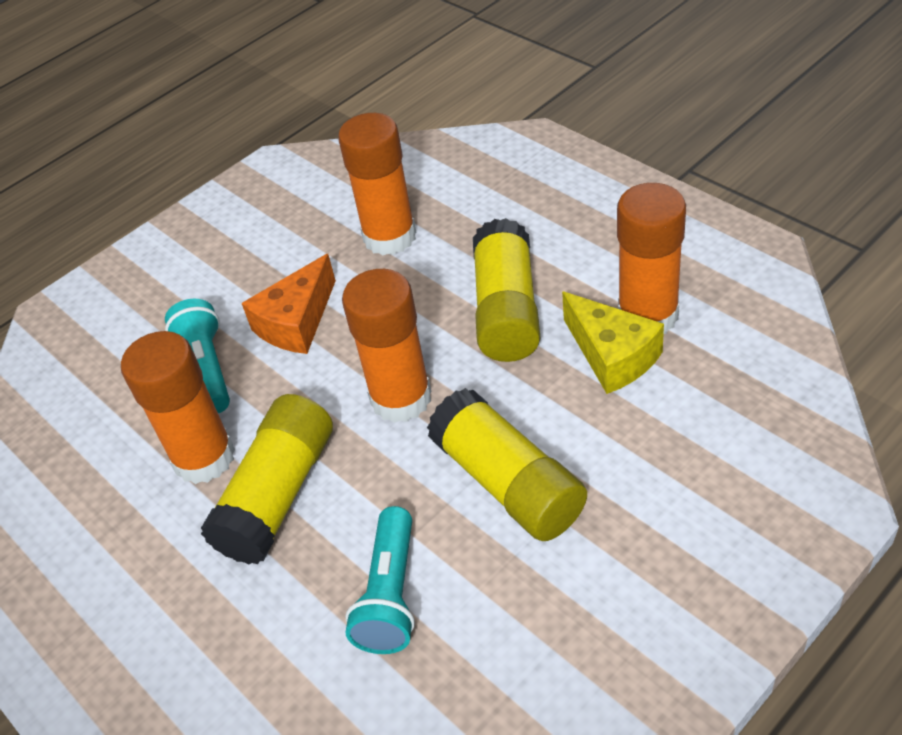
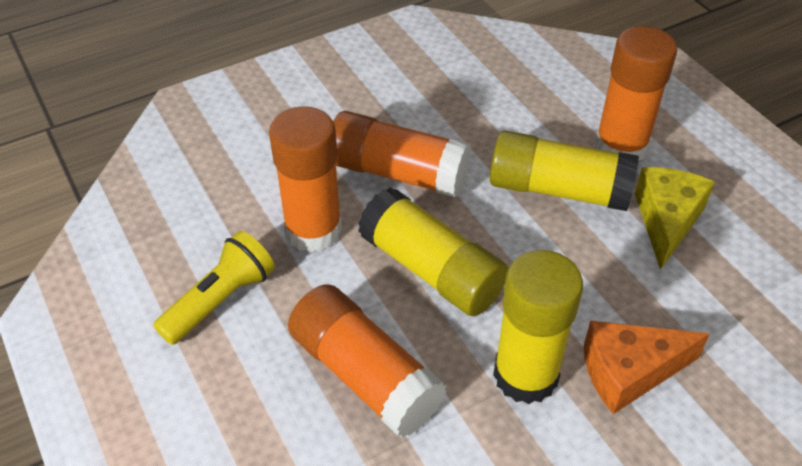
turquoise flashlight: 2 -> 0
yellow flashlight: 0 -> 1

